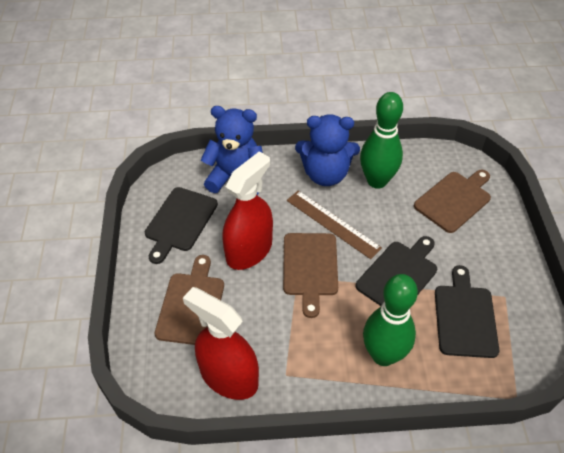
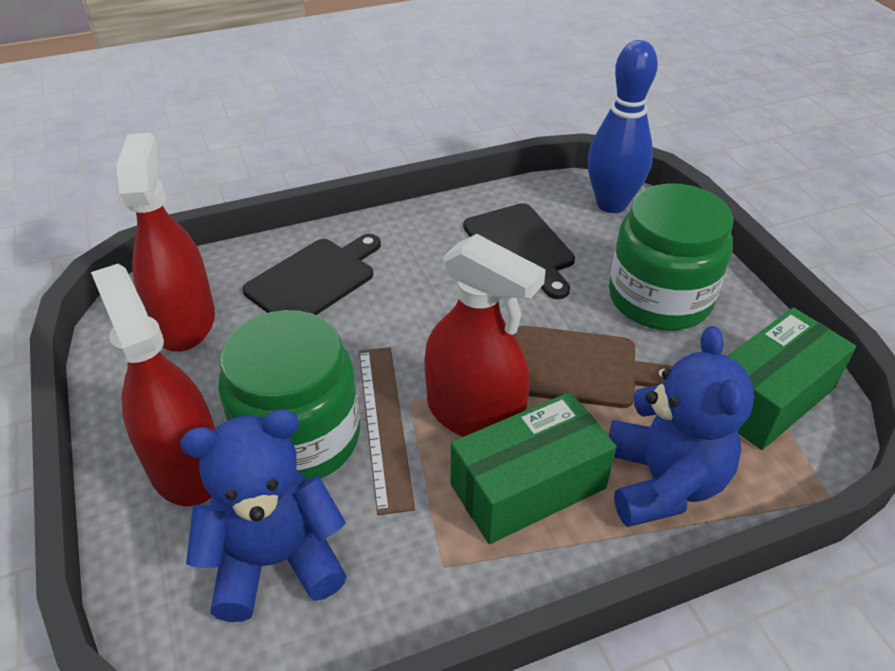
black cutting board: 3 -> 2
blue bowling pin: 0 -> 1
brown cutting board: 3 -> 1
green bowling pin: 2 -> 0
green box: 0 -> 2
green jar: 0 -> 2
red spray bottle: 2 -> 3

